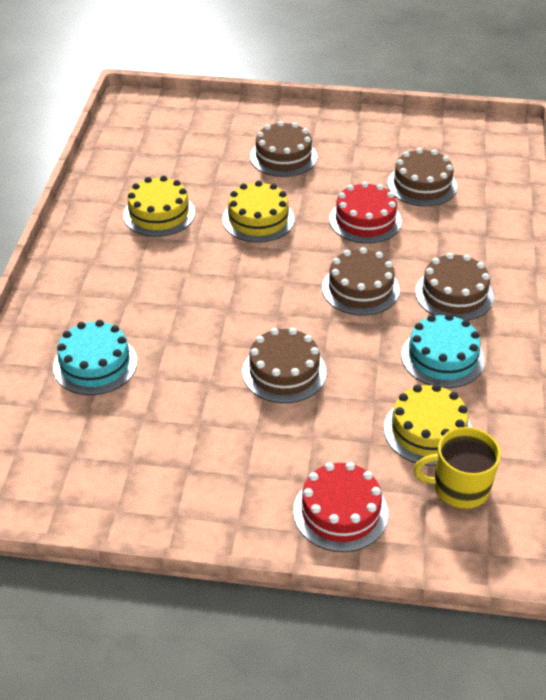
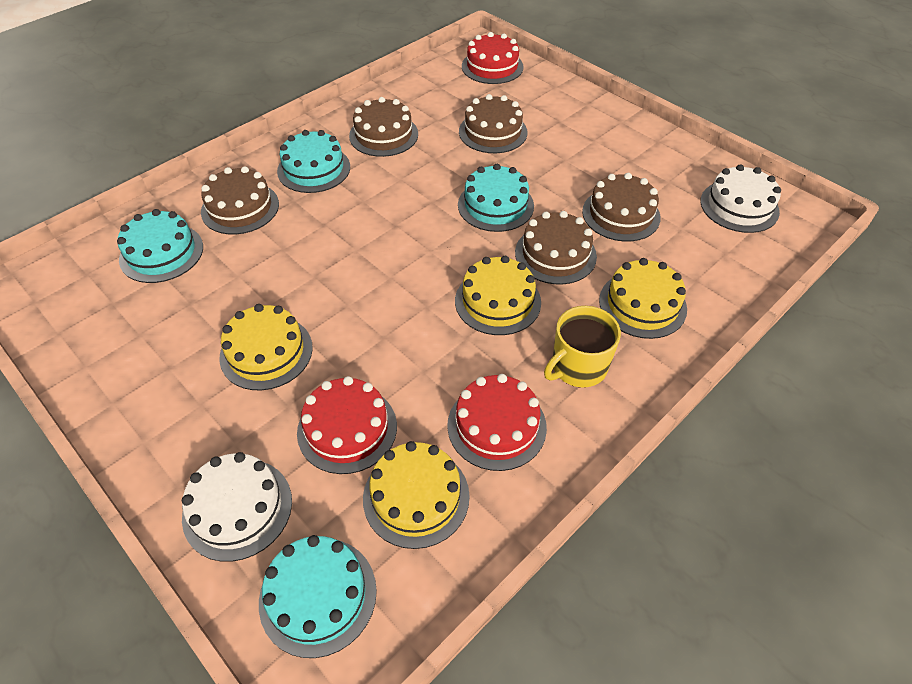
red cake: 2 -> 3
turquoise cake: 2 -> 4
white cake: 0 -> 2
yellow cake: 3 -> 4

